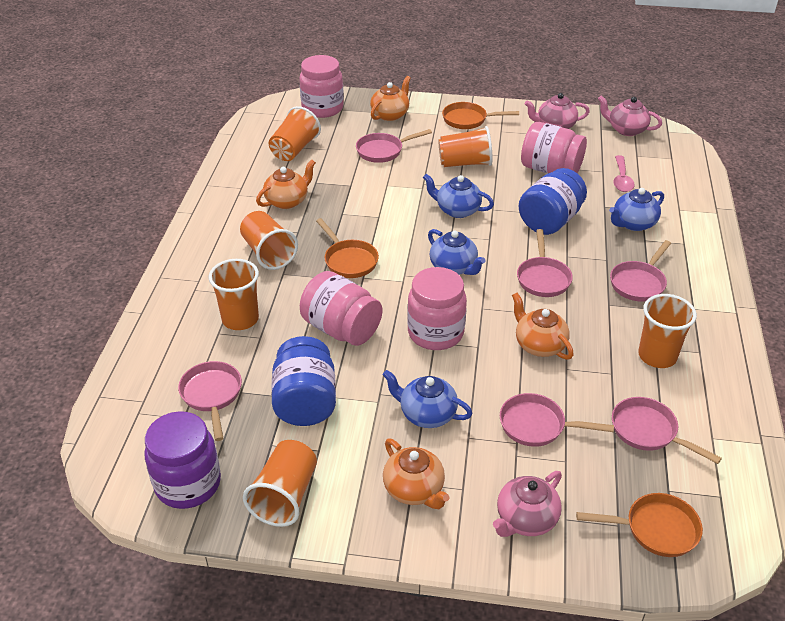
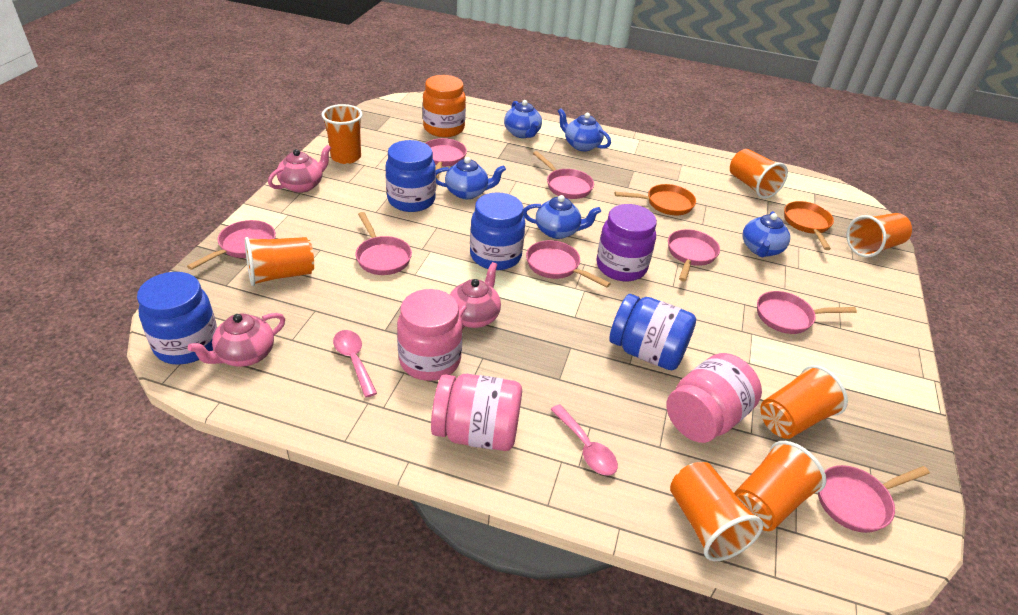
blue jar: 2 -> 4
blue teapot: 4 -> 5
orange cup: 6 -> 7
orange jar: 0 -> 1
orange pan: 3 -> 2
orange teapot: 4 -> 0
pink jar: 4 -> 3
pink pan: 6 -> 8
pink spoon: 1 -> 2

